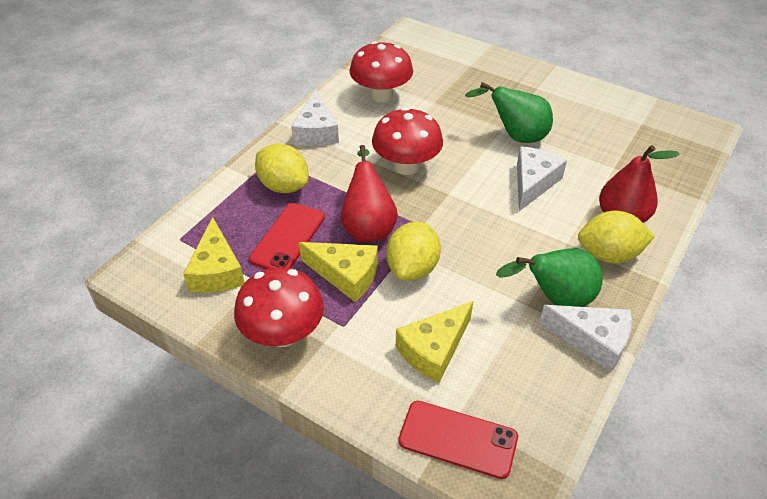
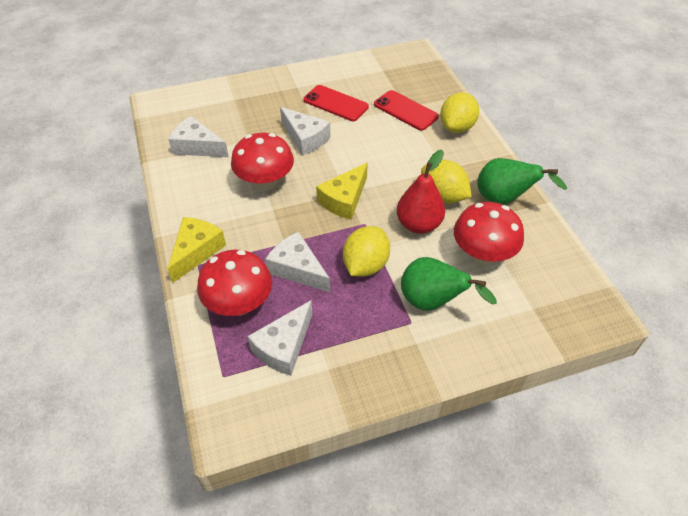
red pear: 2 -> 1
white cheese: 3 -> 4
yellow cheese: 3 -> 2

